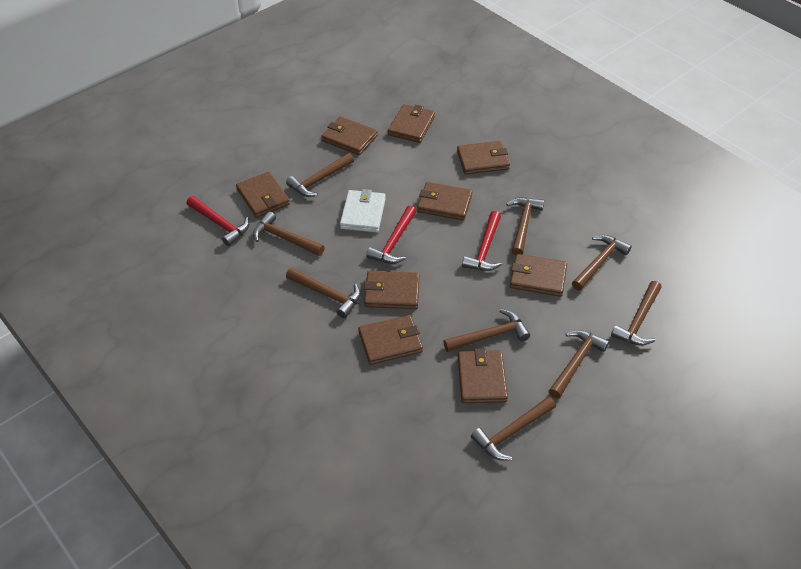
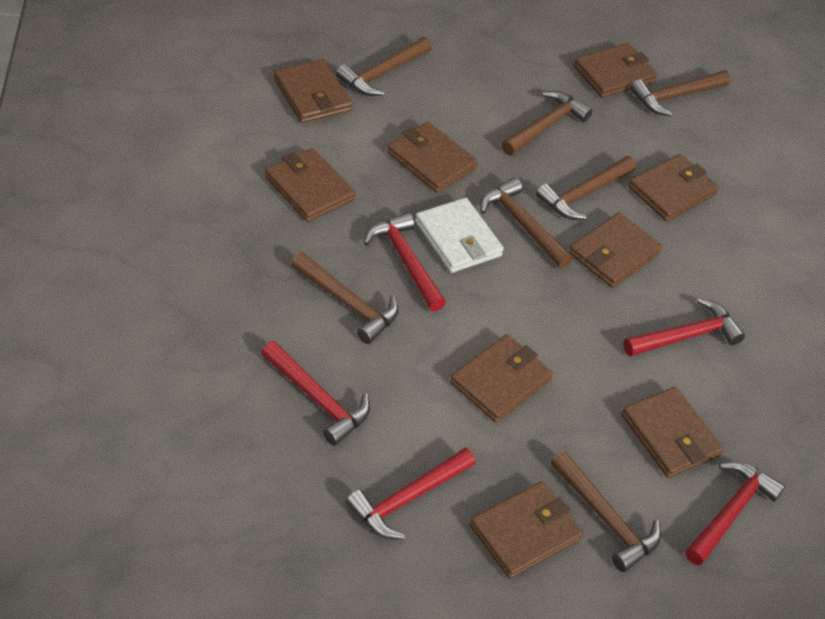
brown hammer: 9 -> 7
red hammer: 3 -> 5

